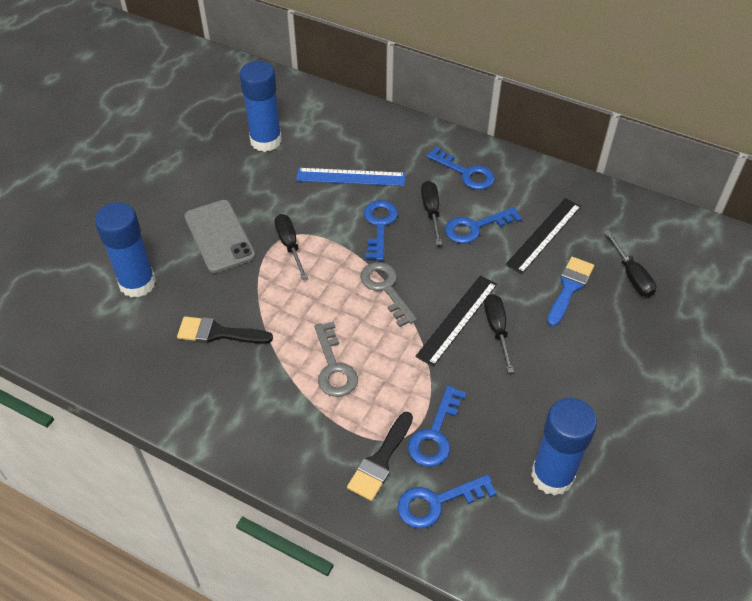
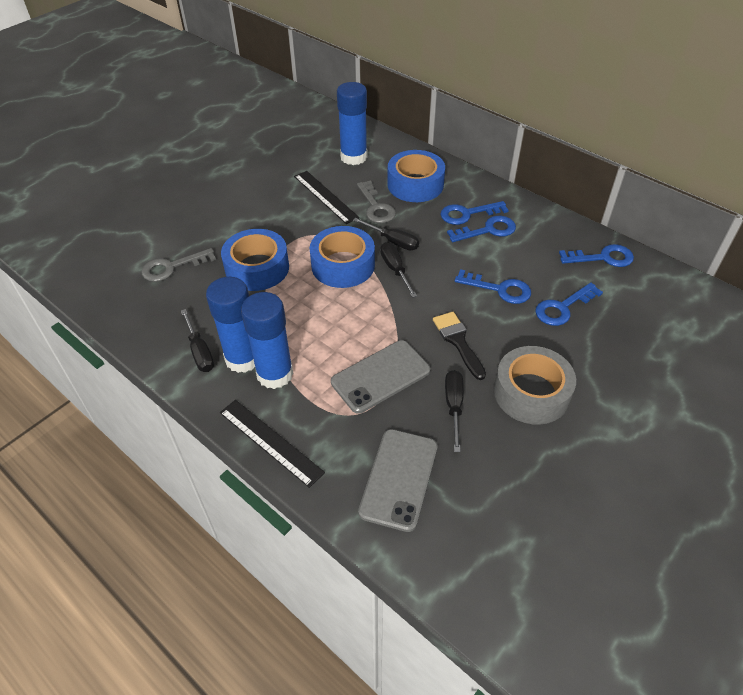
black brush: 2 -> 1
blue brush: 1 -> 0
blue ruler: 1 -> 0
blue tape: 0 -> 3
grey phone: 1 -> 2
grey tape: 0 -> 1

